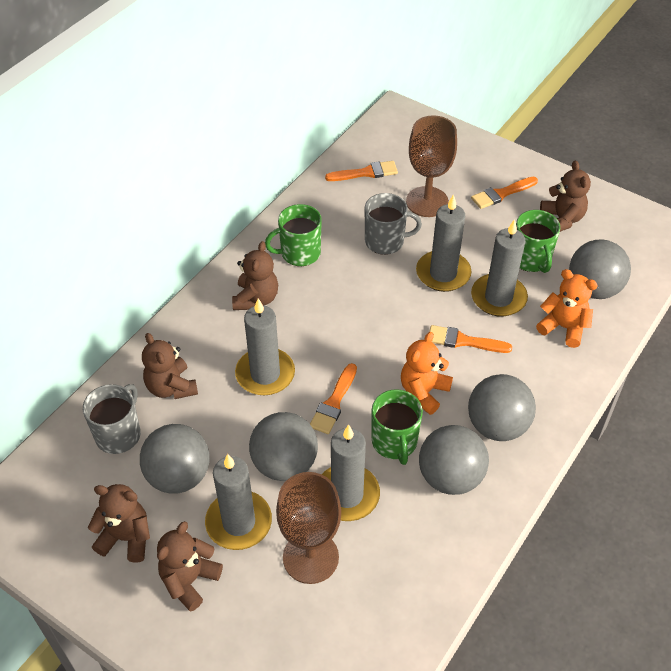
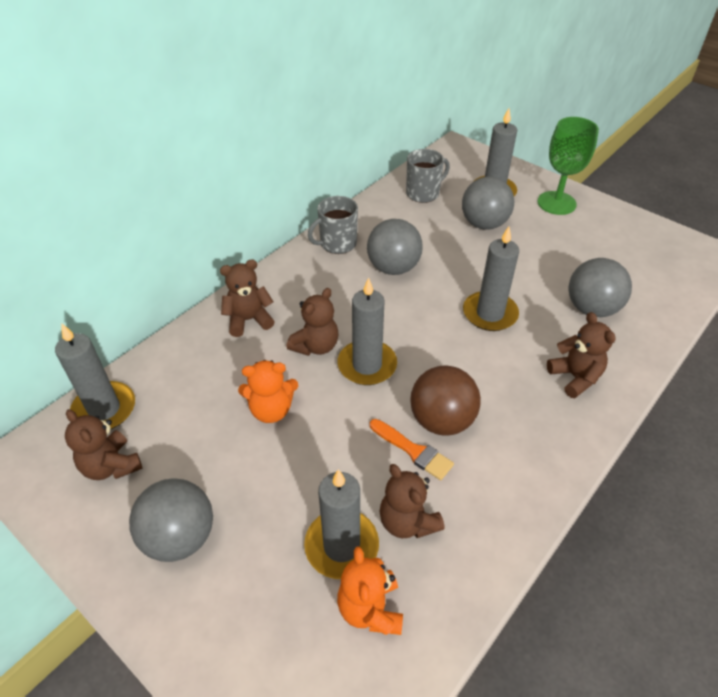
brown ball: 0 -> 1
brown goblet: 2 -> 0
green goblet: 0 -> 1
green mug: 3 -> 0
grey ball: 5 -> 4
orange brush: 4 -> 1

